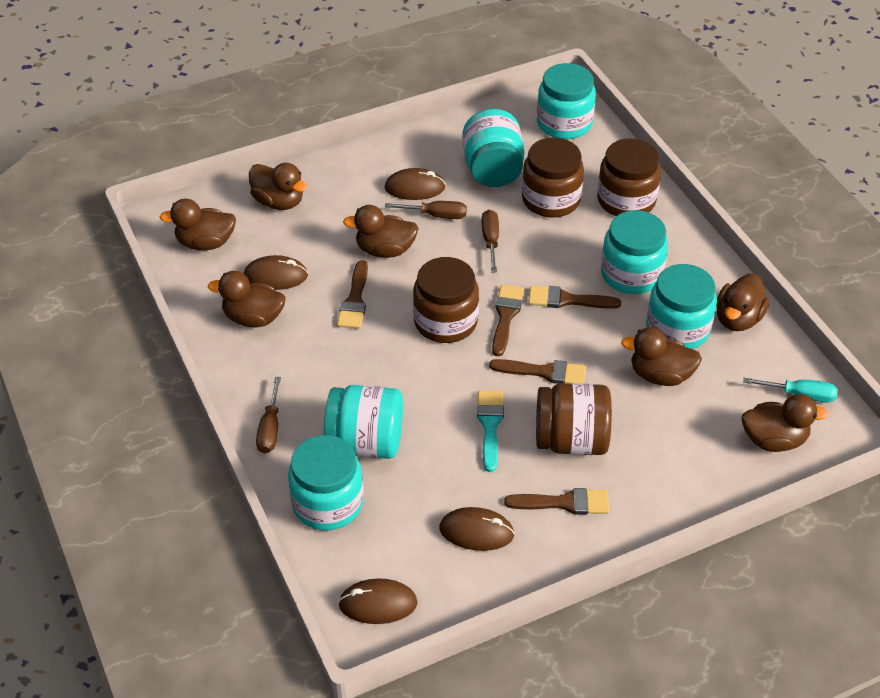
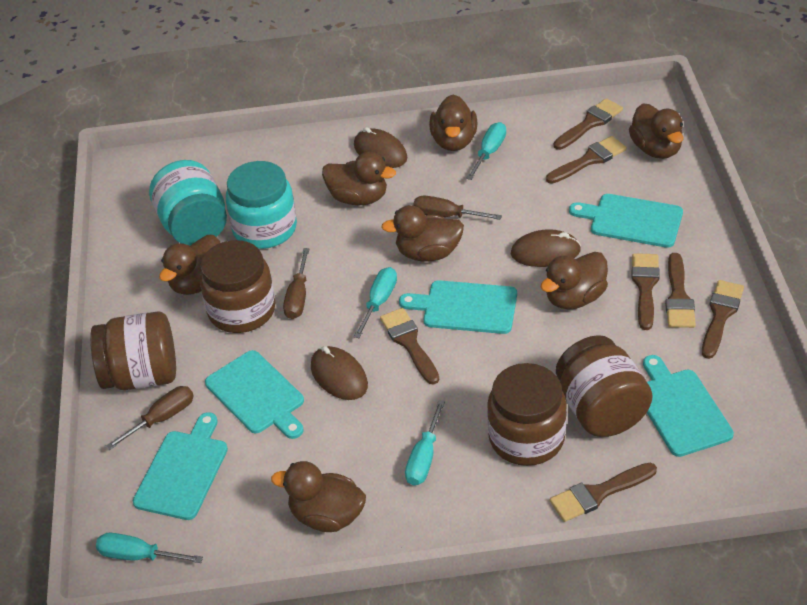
brown brush: 5 -> 7
brown mouse: 4 -> 3
turquoise brush: 1 -> 0
turquoise cutting board: 0 -> 5
turquoise jar: 6 -> 2
turquoise screwdriver: 1 -> 4

